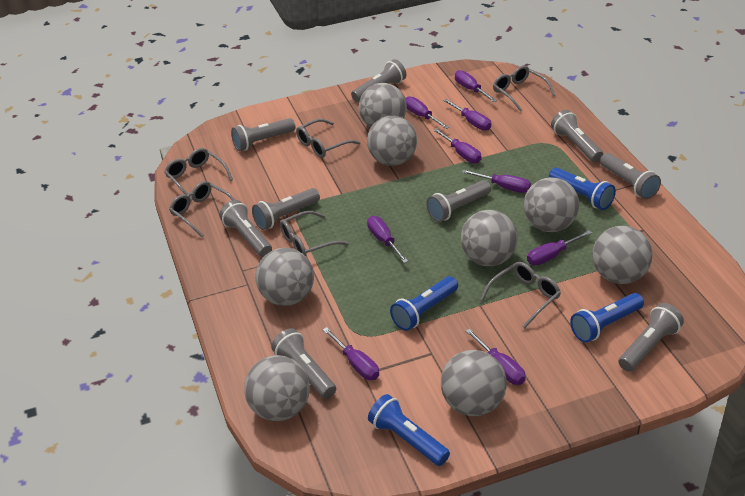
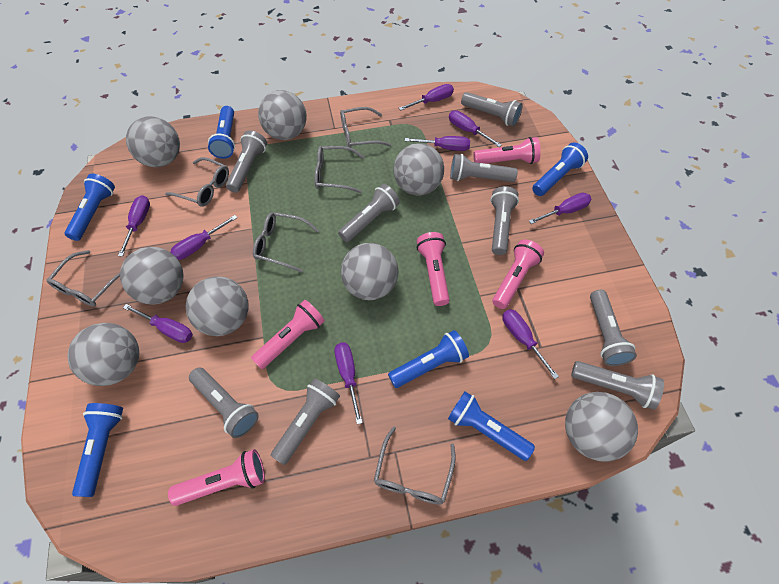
blue flashlight: 4 -> 6
pink flashlight: 0 -> 5

